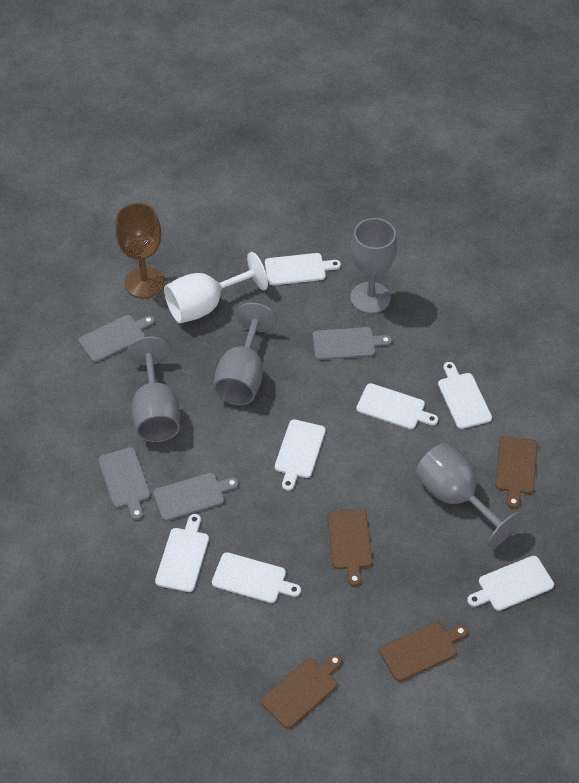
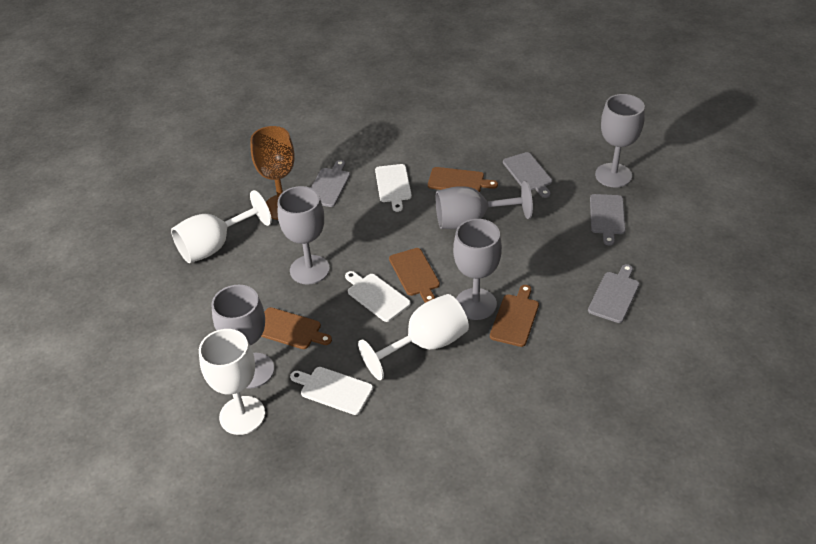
grey goblet: 4 -> 5
white cutting board: 7 -> 3
white goblet: 1 -> 3

